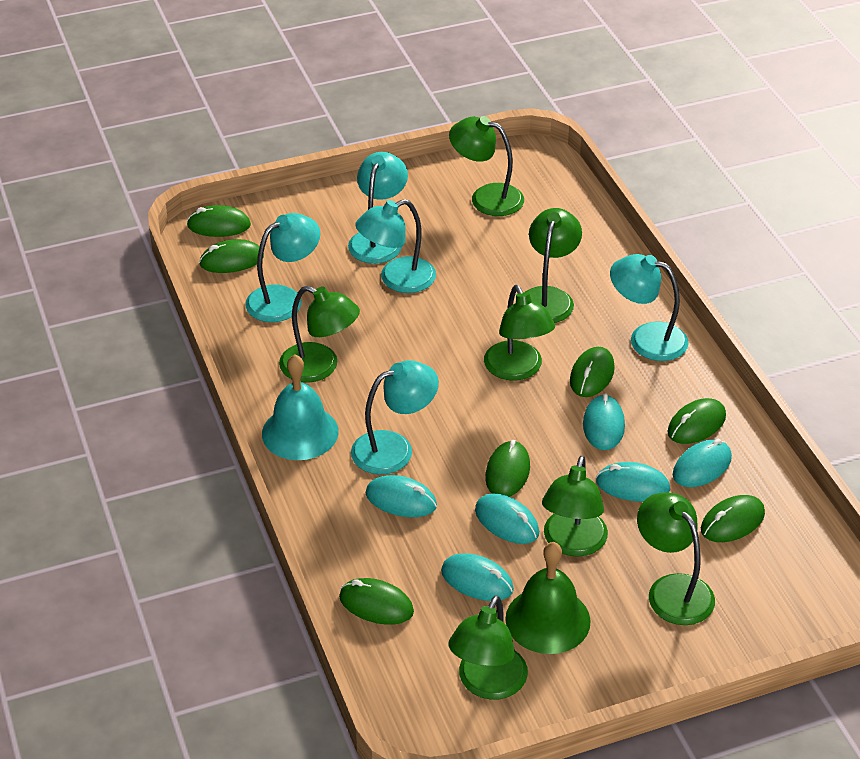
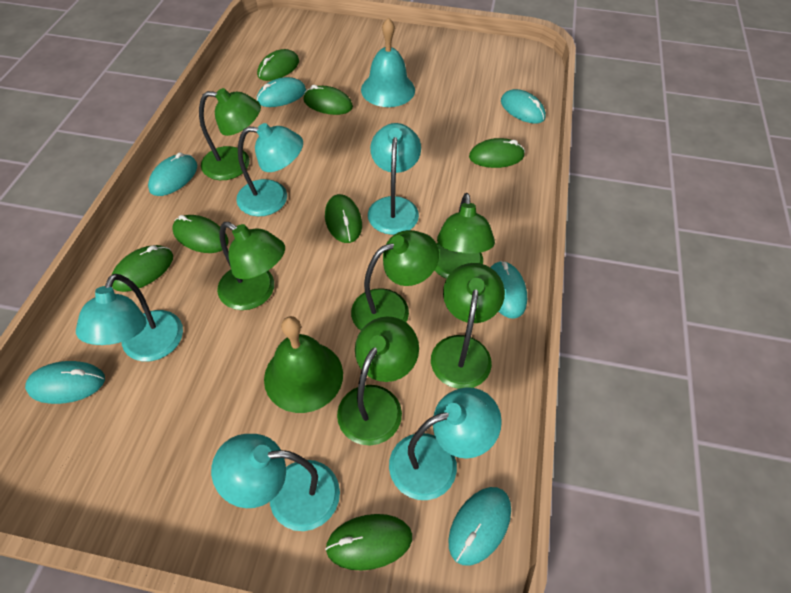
green lamp: 7 -> 6

